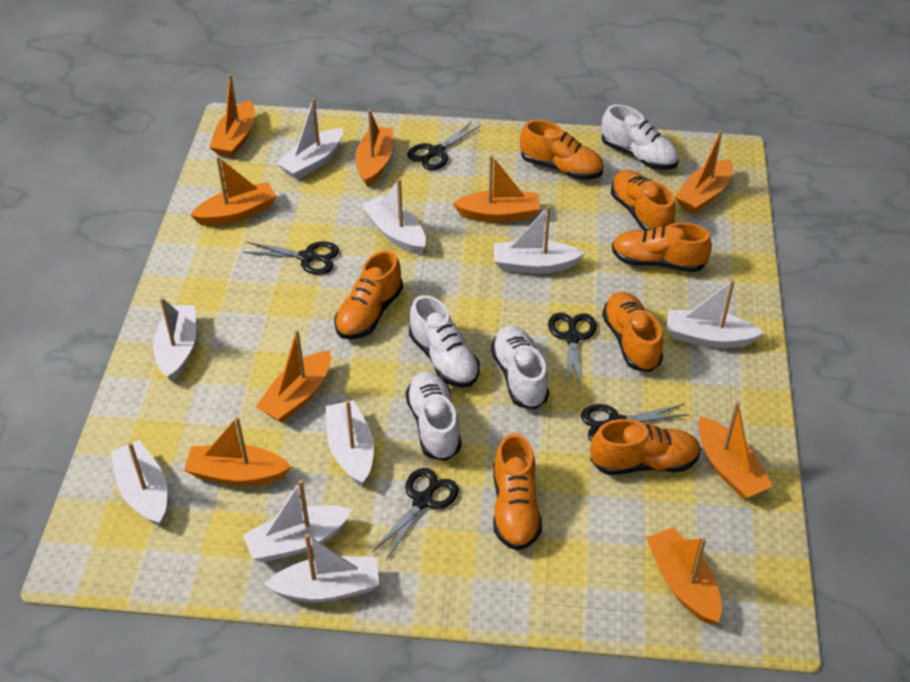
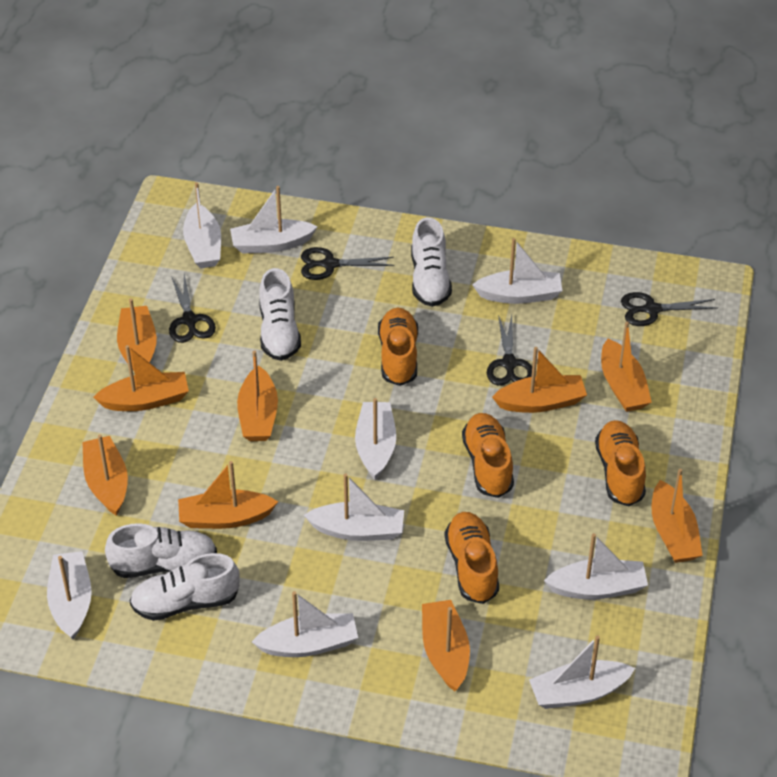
black scissors: 5 -> 4
orange shoe: 7 -> 4

